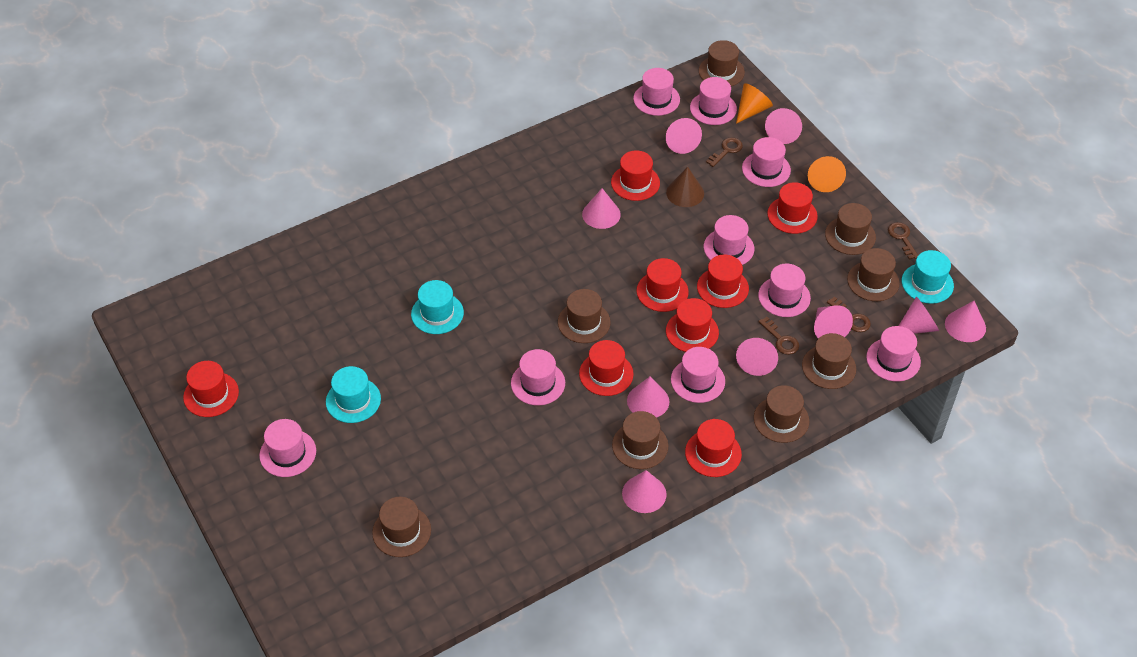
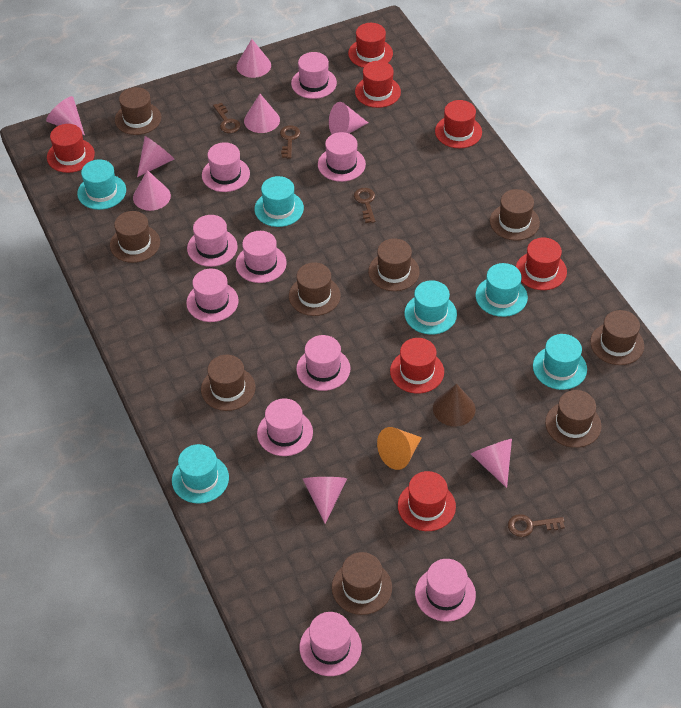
brown hat: 8 -> 9
orange cone: 2 -> 1
pink cone: 9 -> 8
pink hat: 9 -> 10
red hat: 8 -> 7
turquoise hat: 3 -> 6

